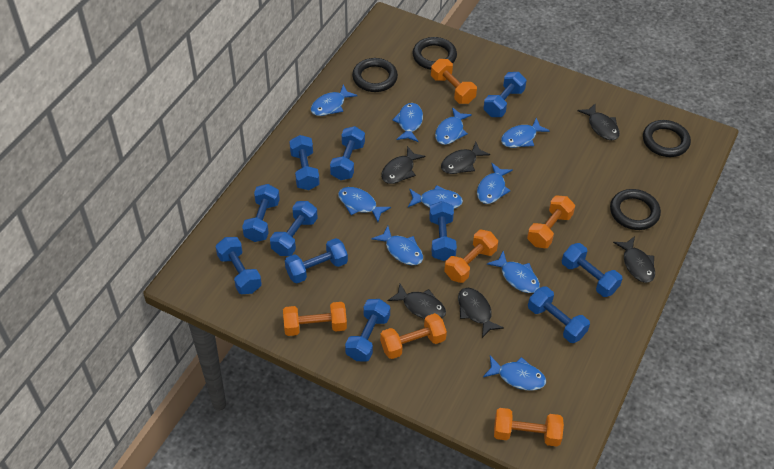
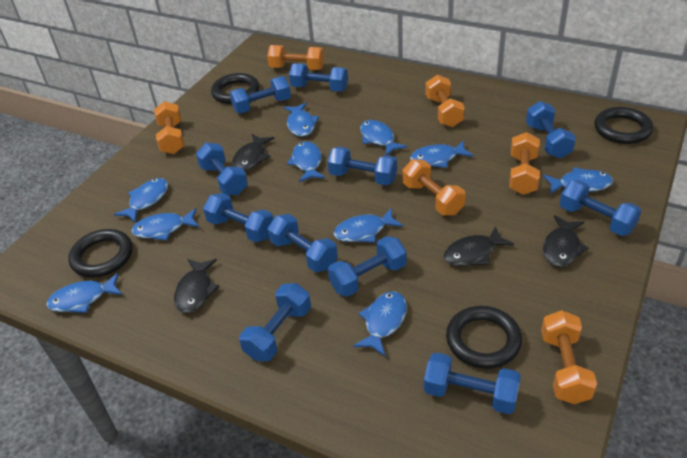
black fish: 6 -> 4

